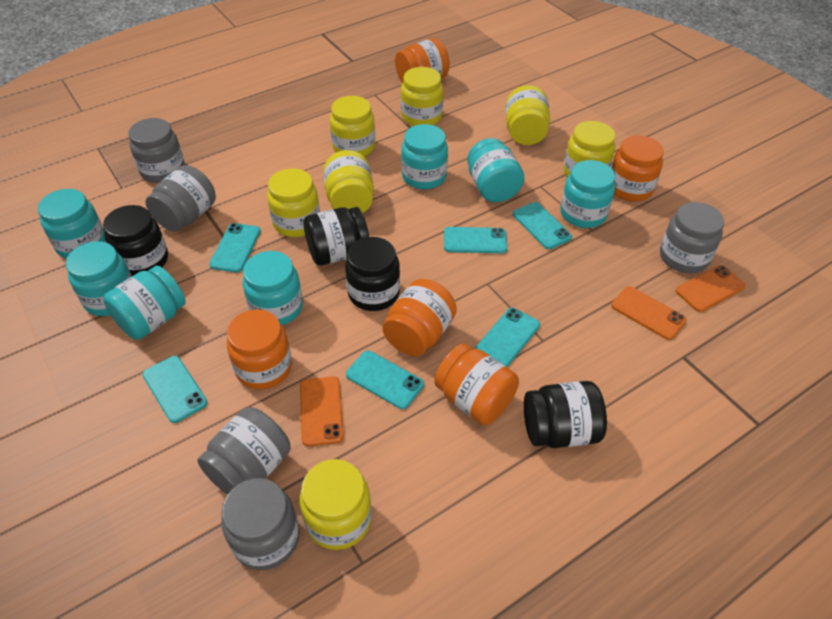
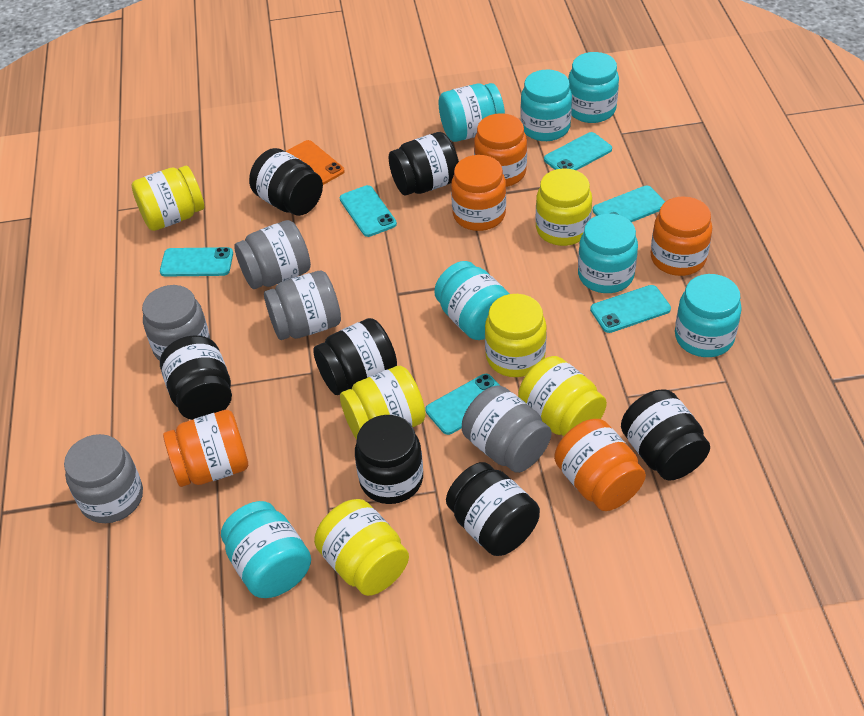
black jar: 4 -> 7
orange phone: 3 -> 1
yellow jar: 7 -> 6

